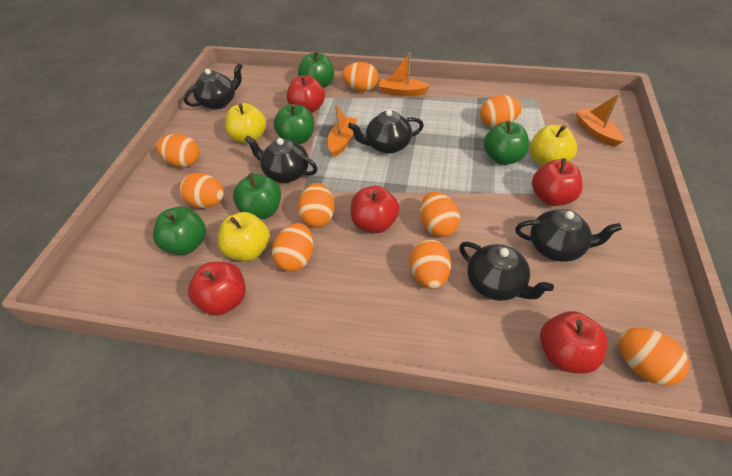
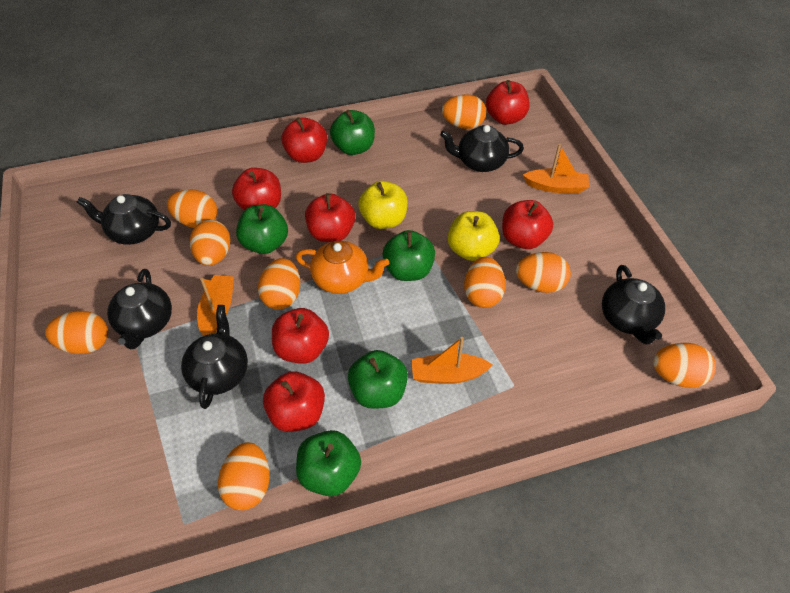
orange teapot: 0 -> 1
red apple: 5 -> 7
yellow apple: 3 -> 2

